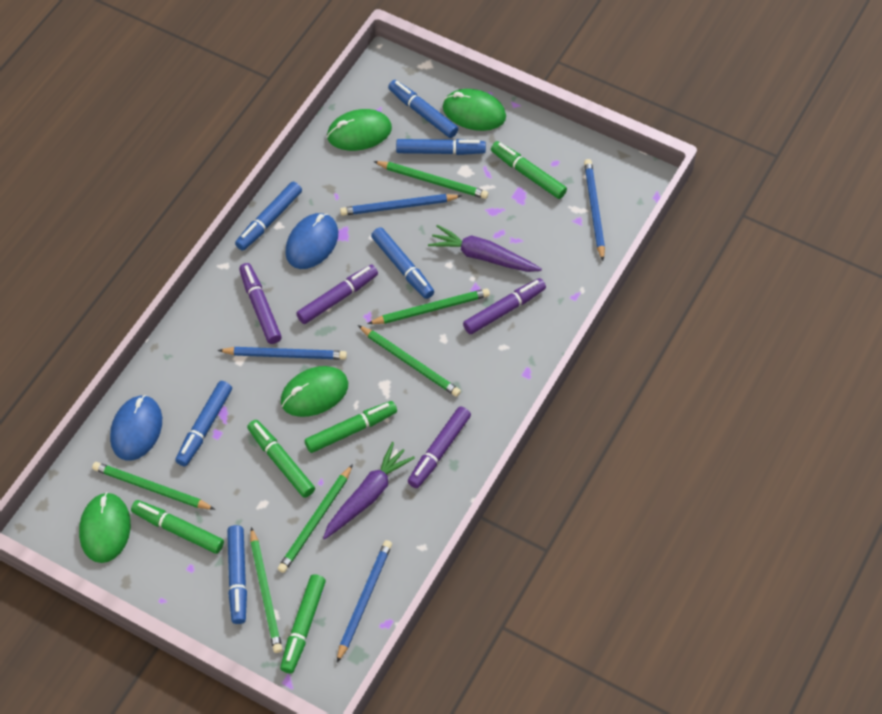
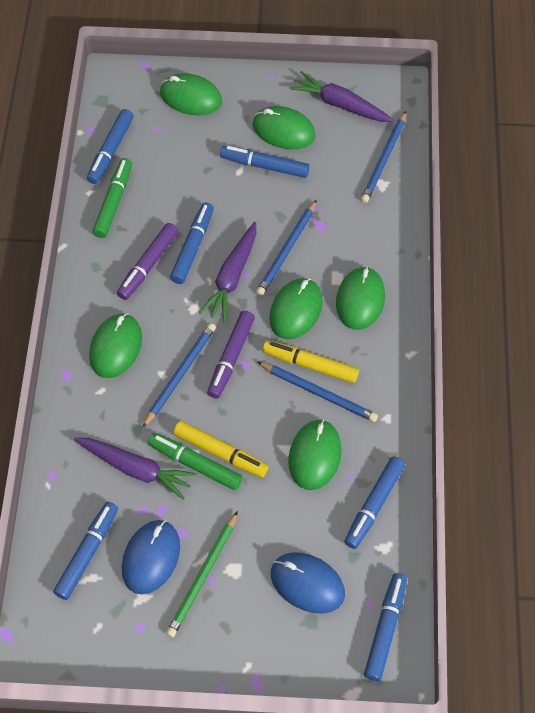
green marker: 5 -> 2
green mouse: 4 -> 6
green pencil: 6 -> 1
purple carrot: 2 -> 3
purple marker: 4 -> 2
yellow marker: 0 -> 2

